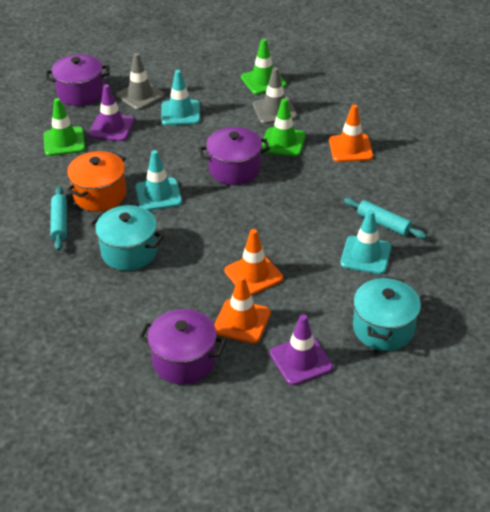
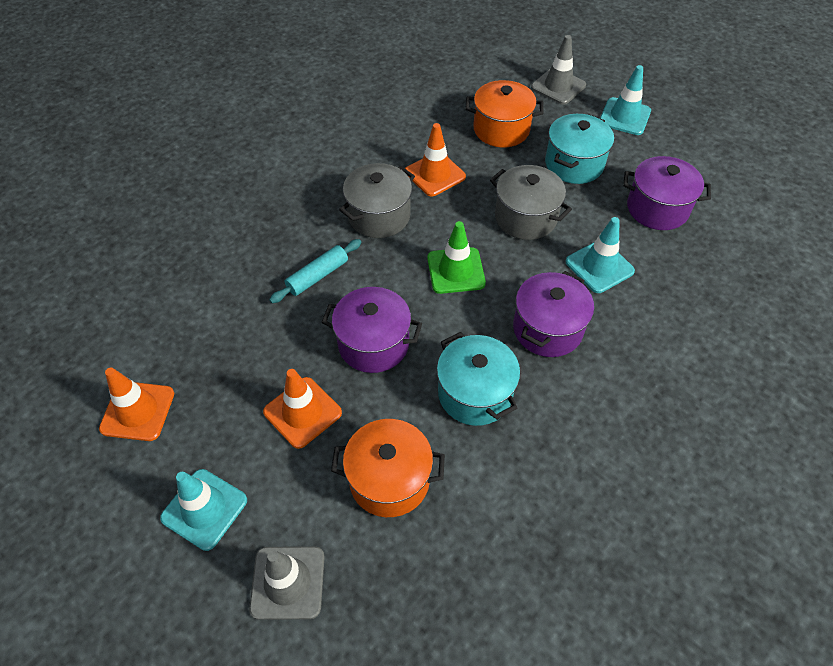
green traffic cone: 3 -> 1
grey pot: 0 -> 2
orange pot: 1 -> 2
purple traffic cone: 2 -> 0
turquoise rolling pin: 2 -> 1

